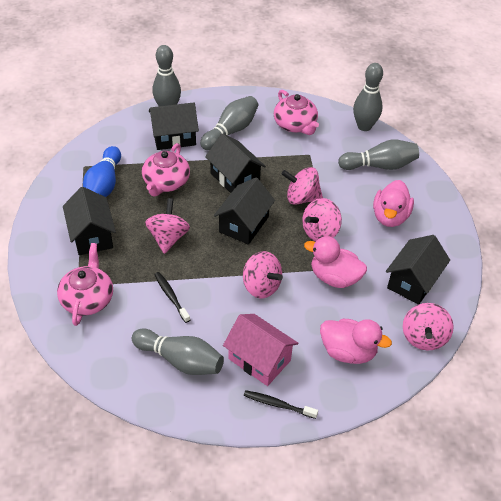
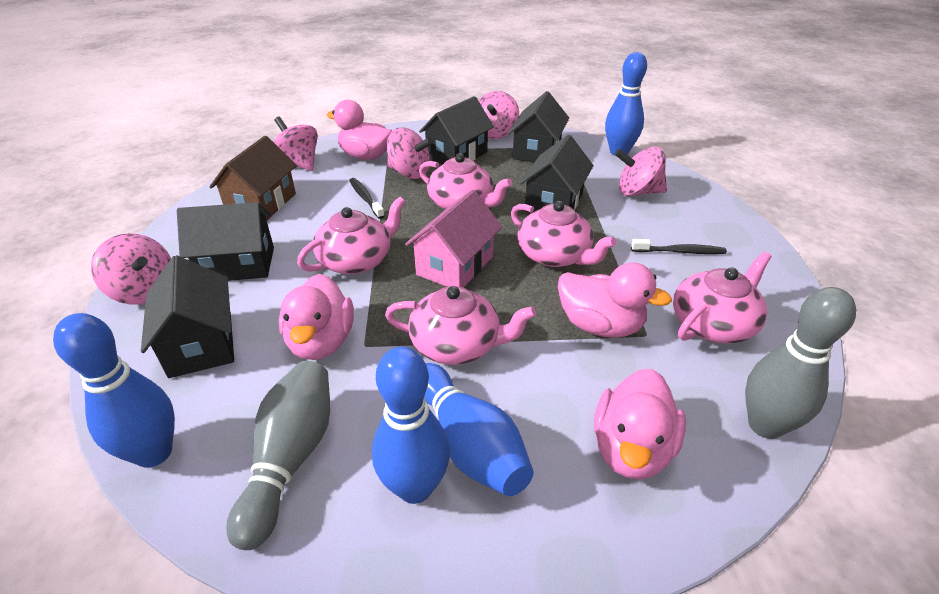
blue bowling pin: 1 -> 4
brown house: 0 -> 1
grey bowling pin: 5 -> 2
pink duck: 3 -> 4
pink teapot: 3 -> 5

